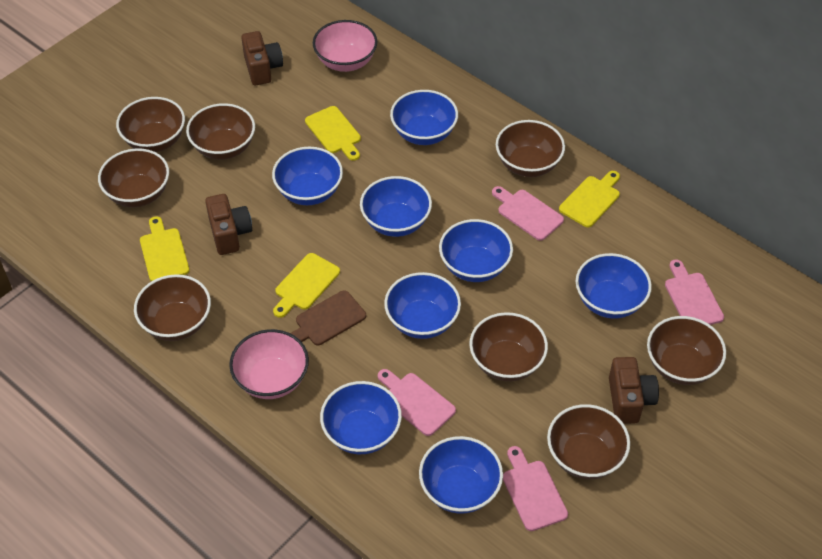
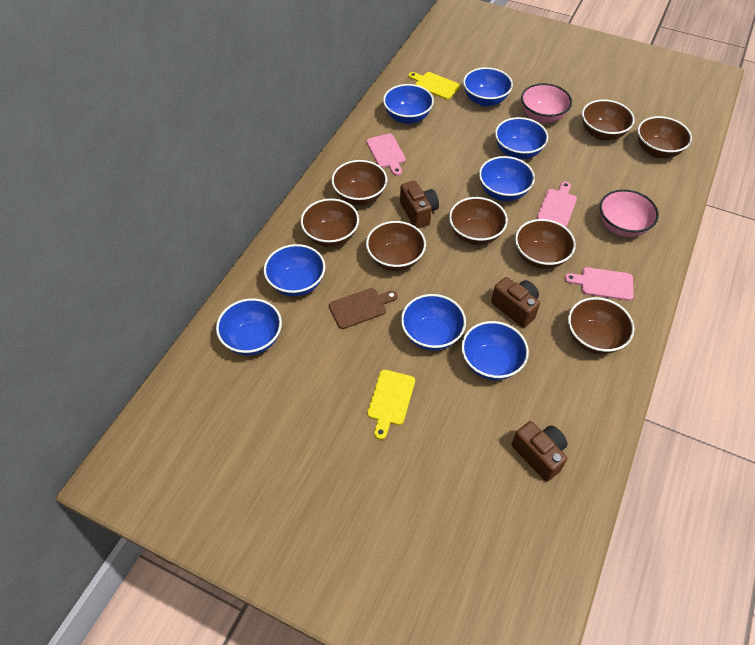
pink cutting board: 4 -> 3
yellow cutting board: 4 -> 2

